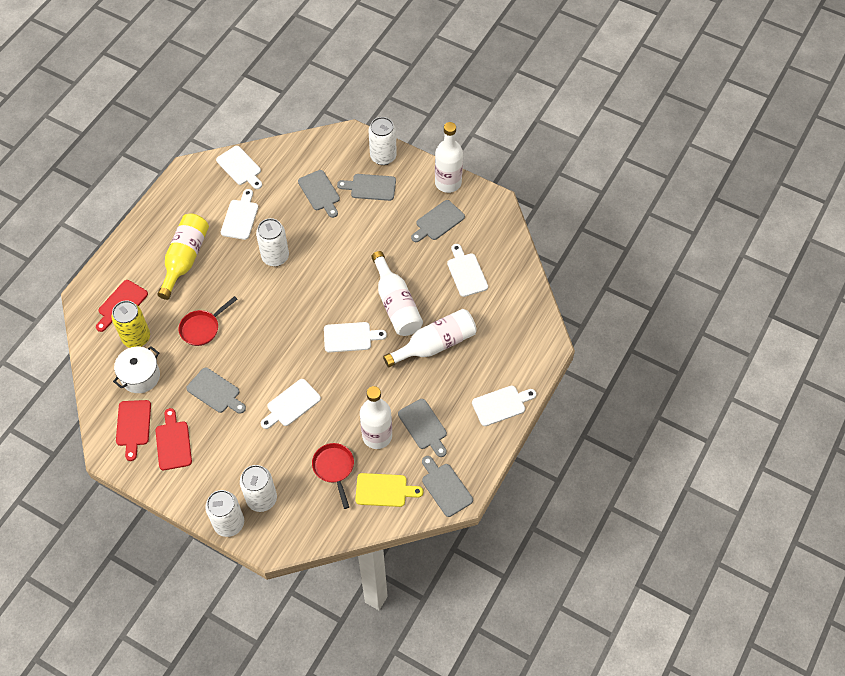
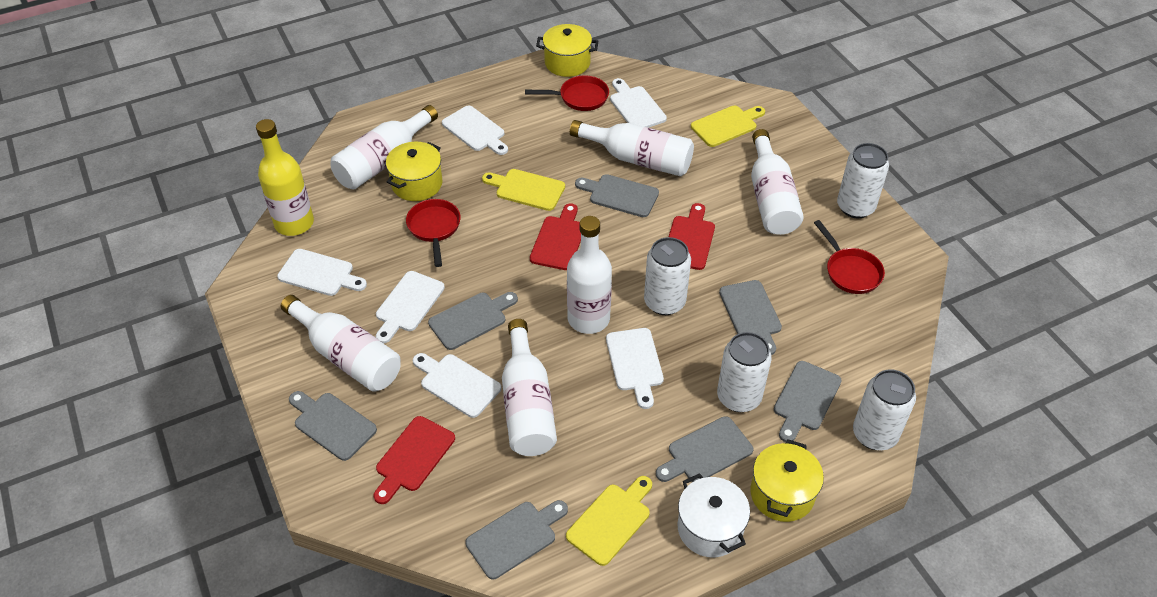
grey cutting board: 6 -> 7
red pan: 2 -> 3
white bottle: 4 -> 6
yellow can: 1 -> 0
yellow cutting board: 1 -> 3
yellow pot: 0 -> 3

